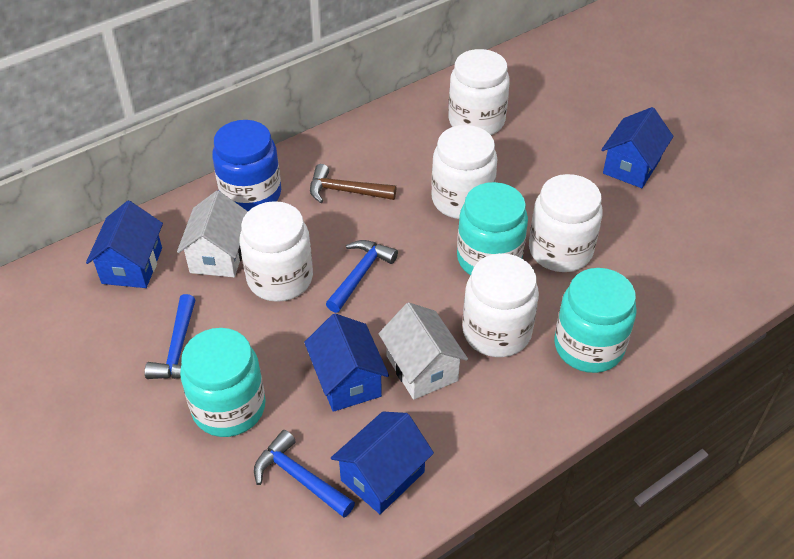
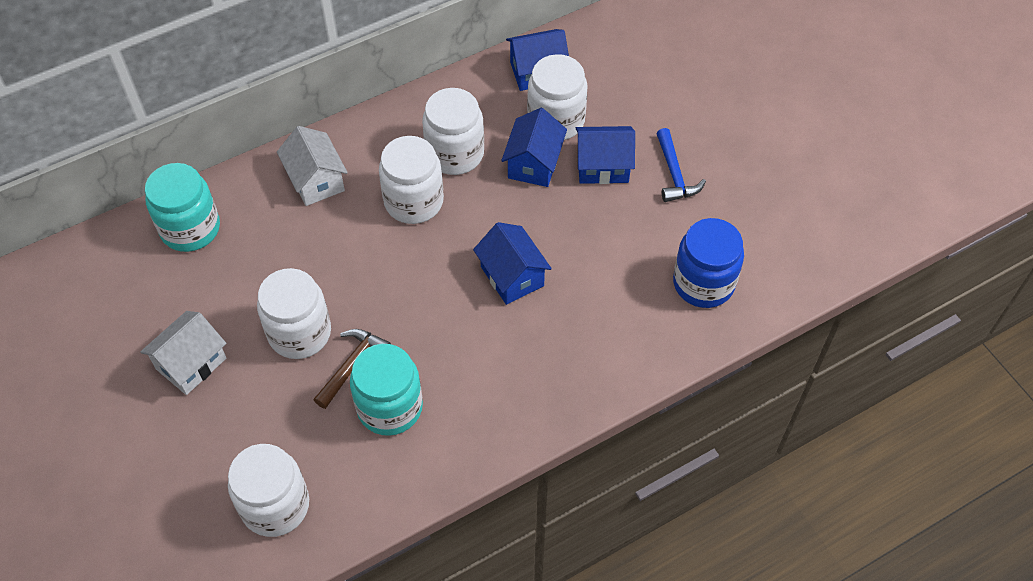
blue hammer: 3 -> 1
turquoise jar: 3 -> 2

